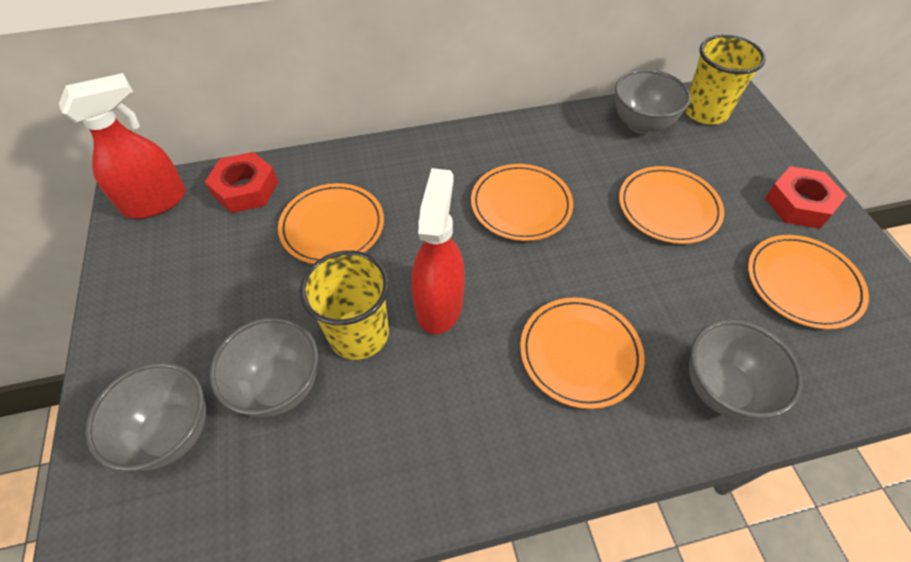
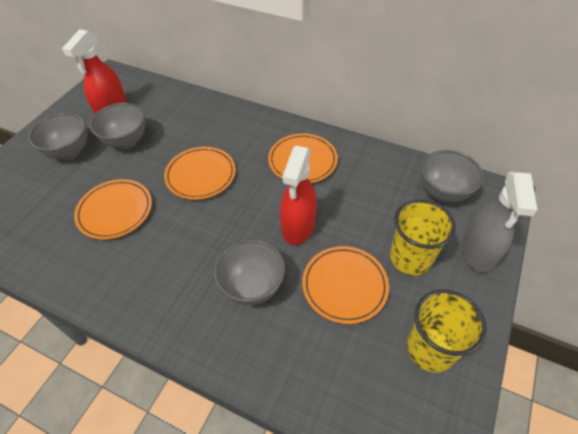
grey spray bottle: 0 -> 1
orange plate: 5 -> 4
red nut: 2 -> 0

